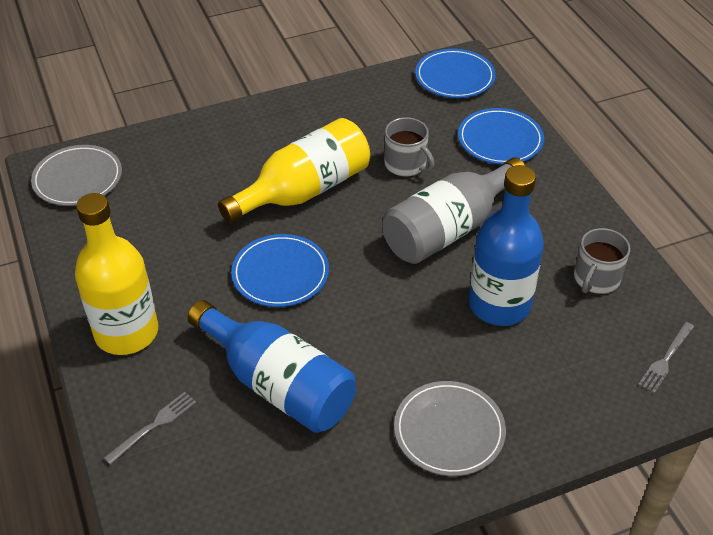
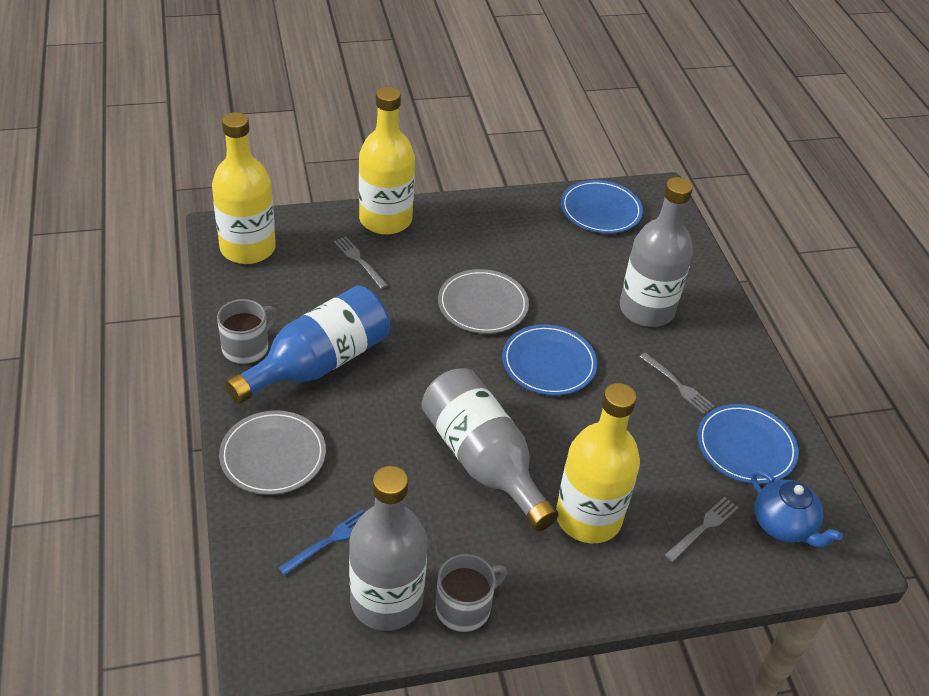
blue bottle: 2 -> 1
blue fork: 0 -> 1
blue teapot: 0 -> 1
grey bottle: 1 -> 3
grey fork: 2 -> 3
yellow bottle: 2 -> 3

